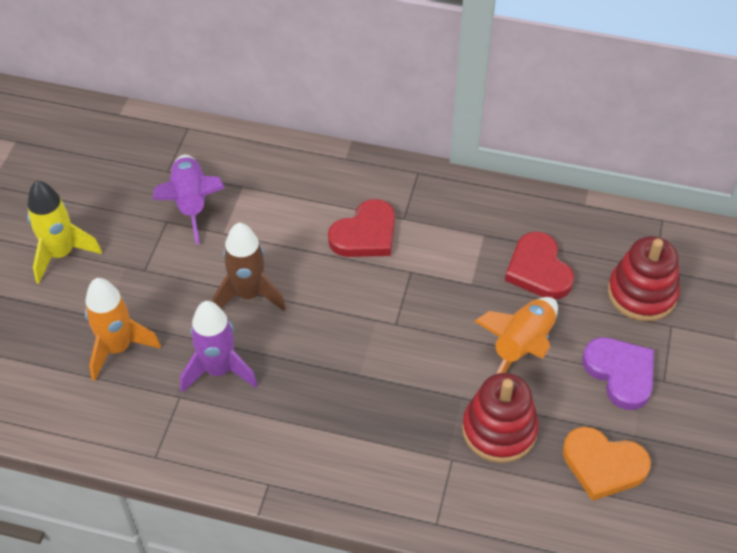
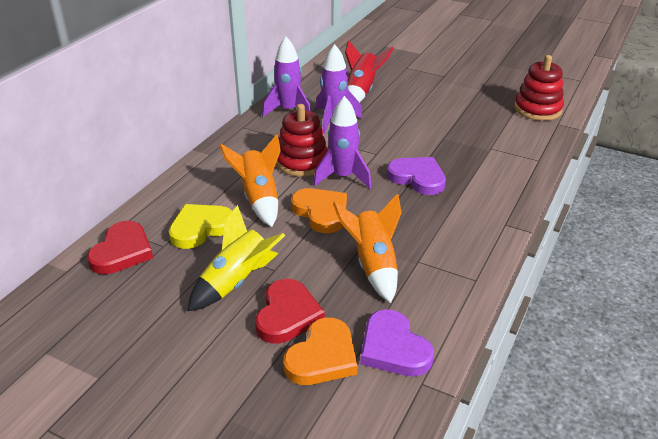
brown rocket: 1 -> 0
orange heart: 1 -> 2
purple heart: 1 -> 2
purple rocket: 2 -> 3
red rocket: 0 -> 1
yellow heart: 0 -> 1

